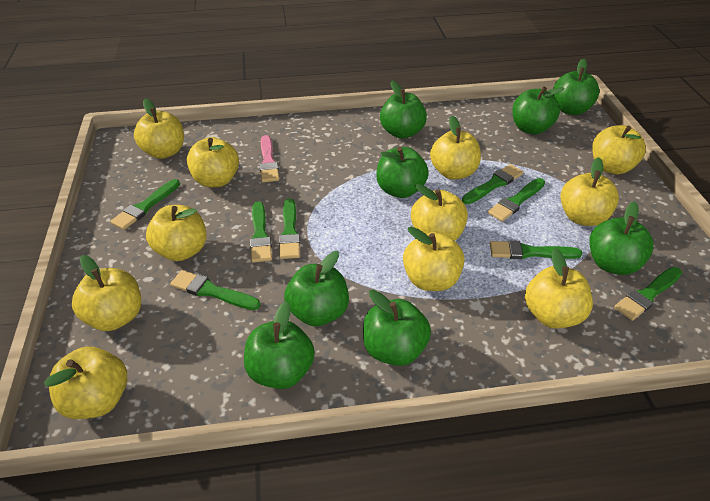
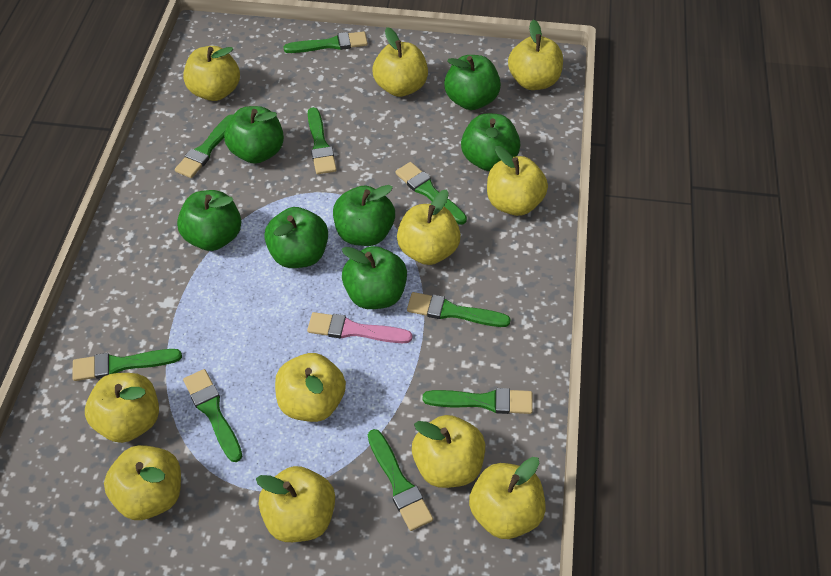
green apple: 8 -> 7
green brush: 8 -> 9

